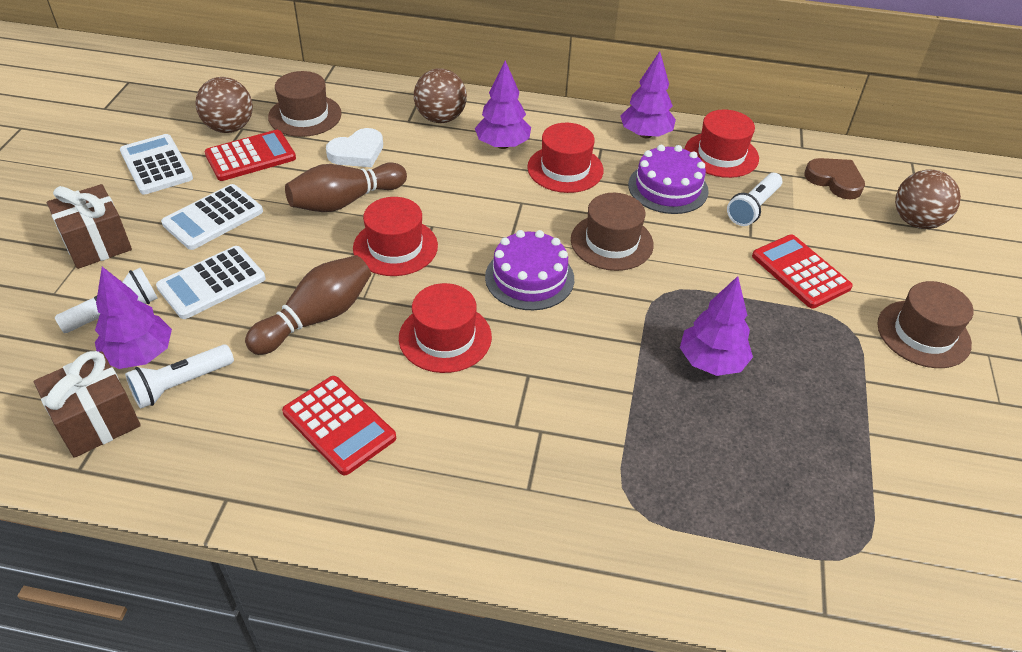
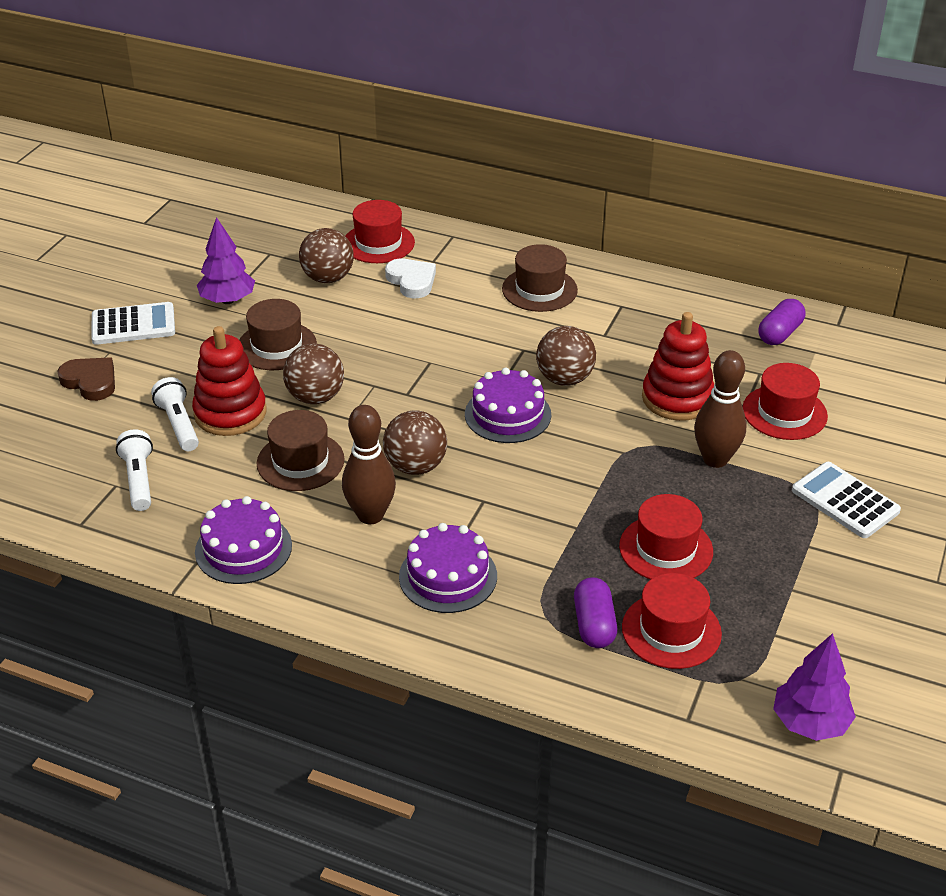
brown ball: 3 -> 4
brown gift: 2 -> 0
purple cake: 2 -> 3
purple capsule: 0 -> 2
purple tree: 4 -> 2
red calculator: 3 -> 0
red stacking toy: 0 -> 2
white calculator: 3 -> 2
white flashlight: 3 -> 2

